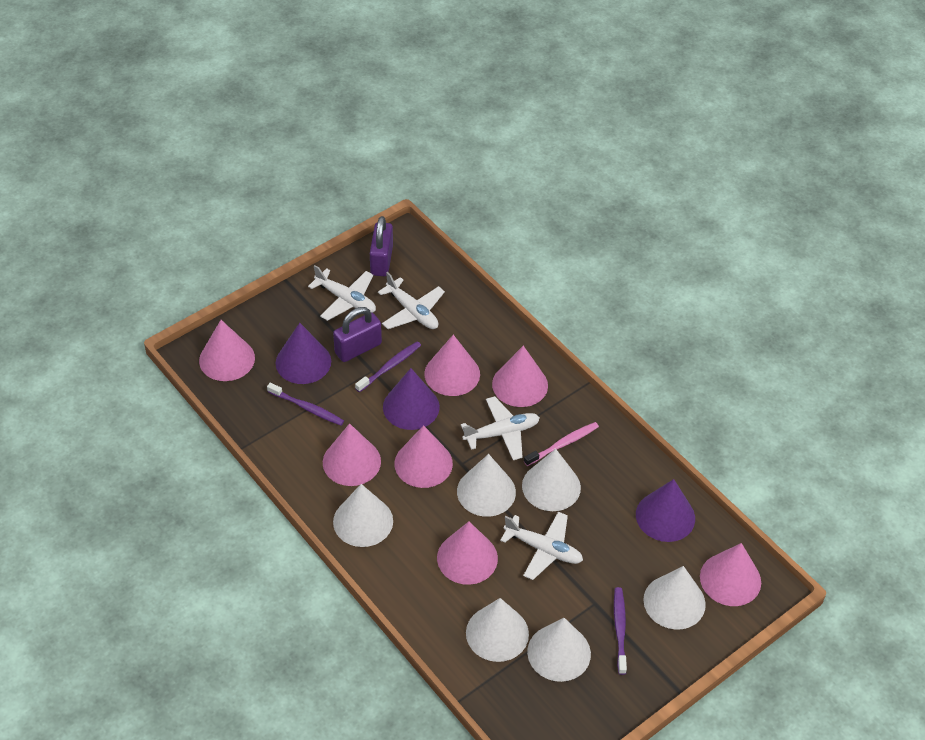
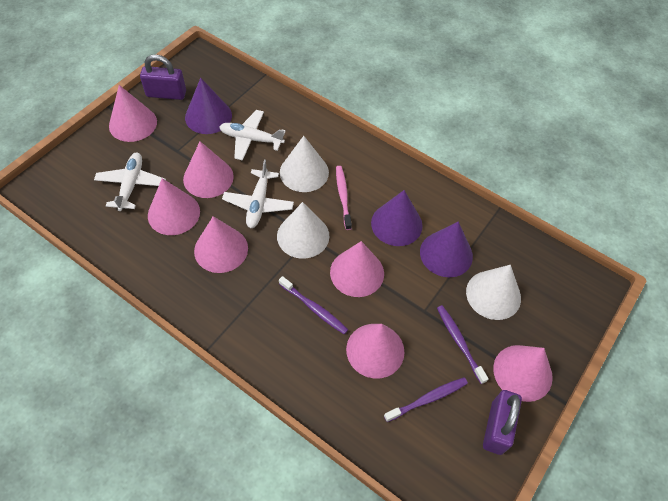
white cone: 6 -> 3
white plane: 4 -> 3

